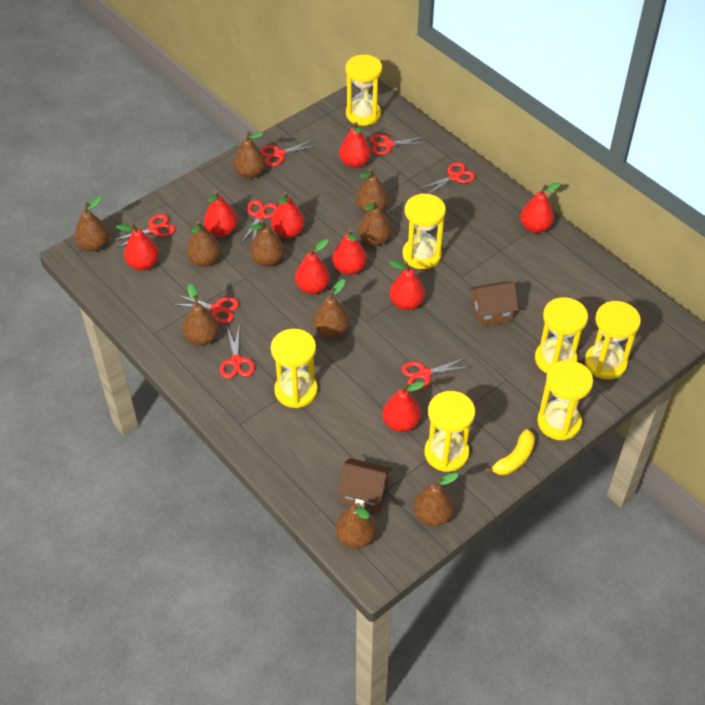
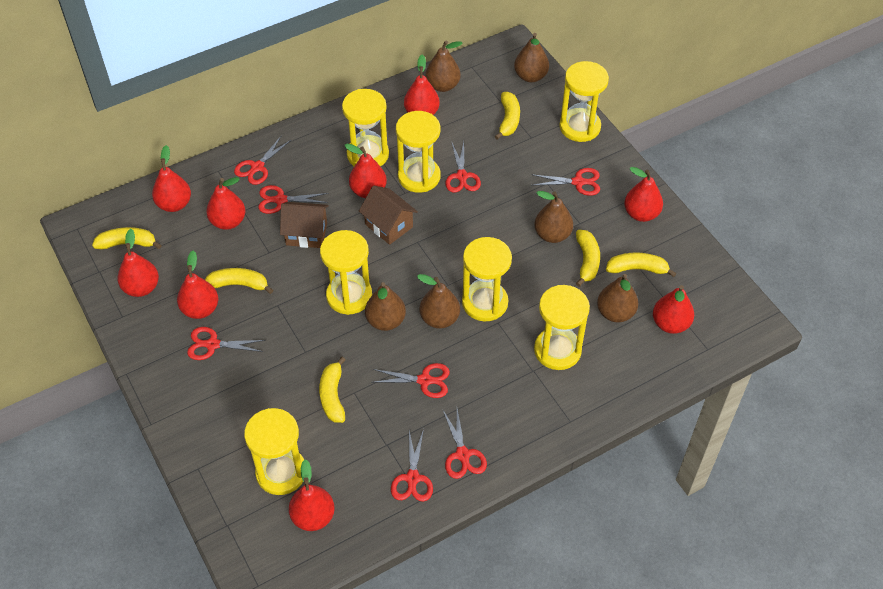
brown pear: 10 -> 6
yellow banana: 1 -> 6

